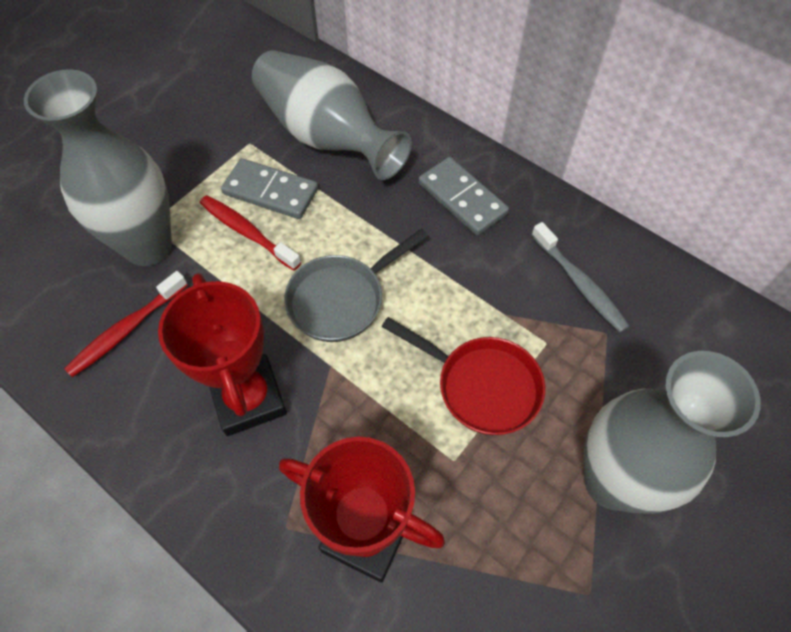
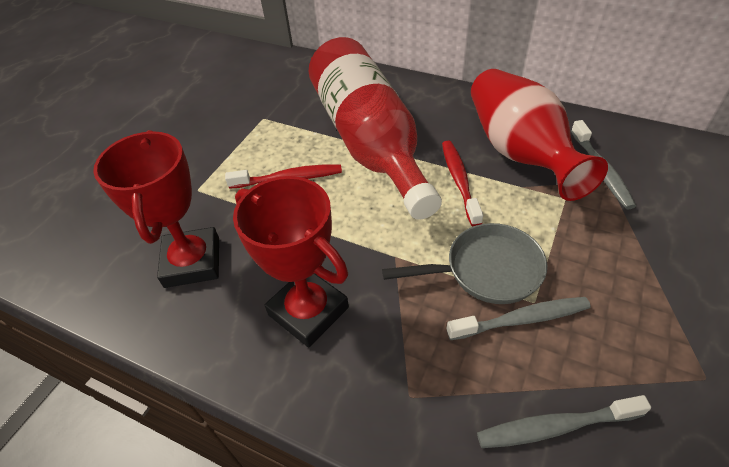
grey domino: 2 -> 0
grey toothbrush: 1 -> 3
grey vase: 3 -> 0
red bottle: 0 -> 1
red pan: 1 -> 0
red vase: 0 -> 1

